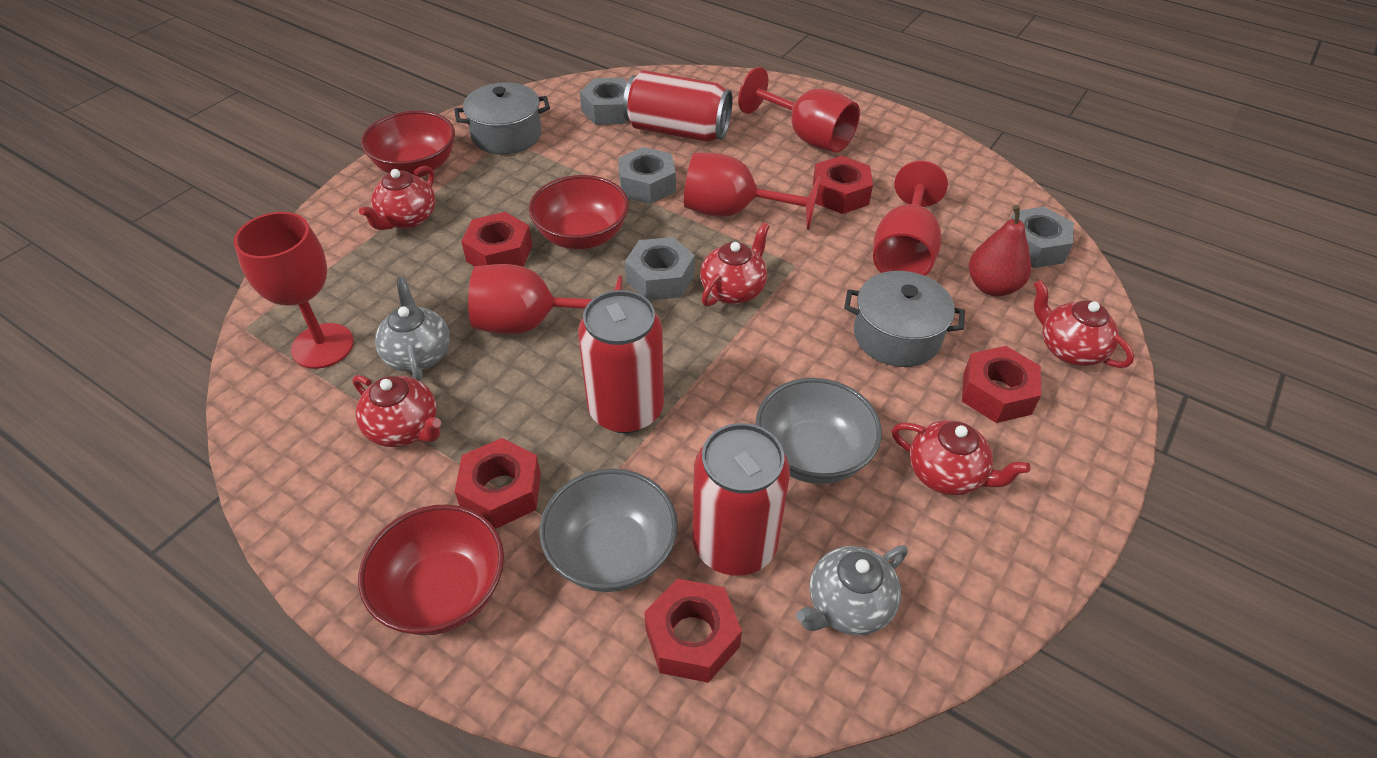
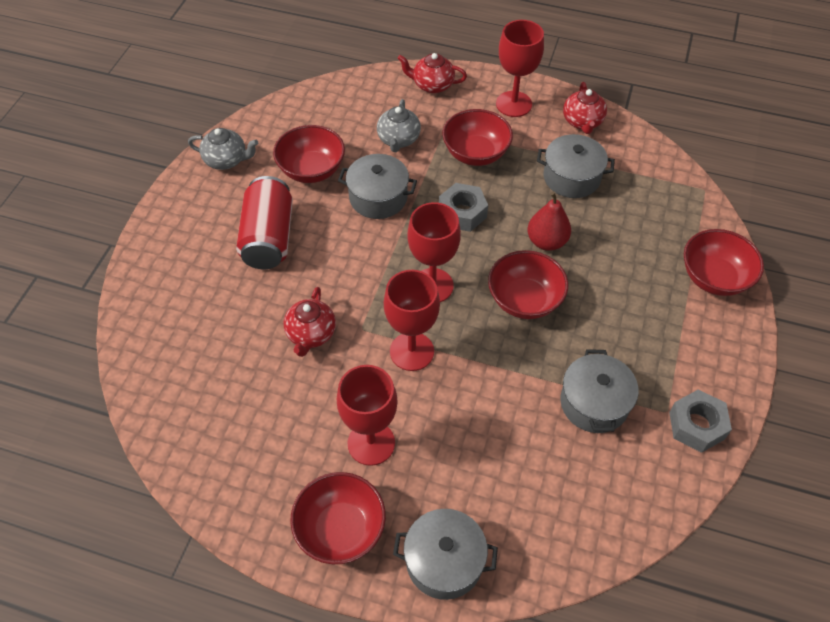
grey bowl: 2 -> 0
grey nut: 4 -> 2
grey pot: 2 -> 4
red bowl: 3 -> 5
red can: 3 -> 1
red goblet: 5 -> 4
red nut: 5 -> 0
red teapot: 5 -> 3

